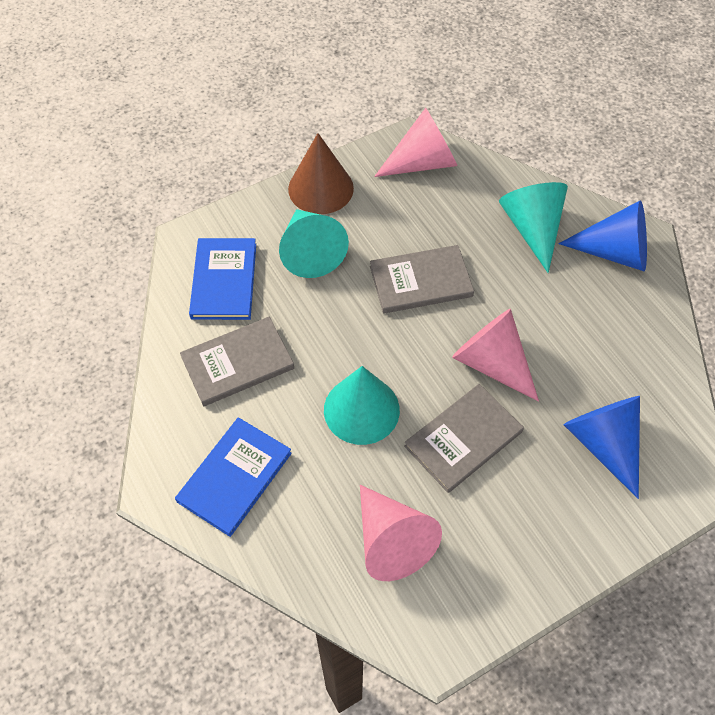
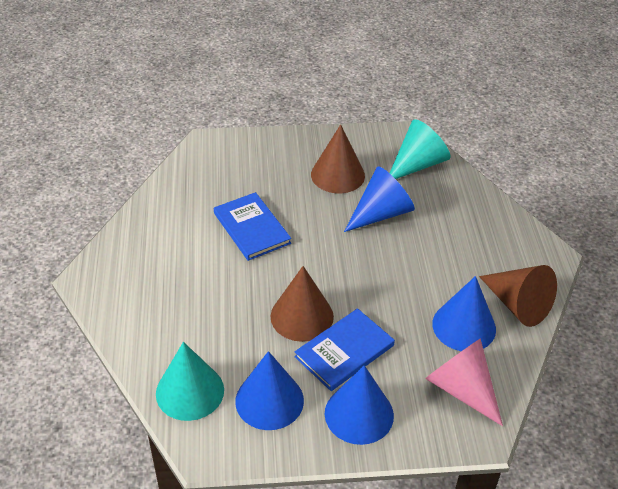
blue cone: 2 -> 4
brown cone: 1 -> 3
grey book: 3 -> 0
pink cone: 3 -> 1
turquoise cone: 3 -> 2

